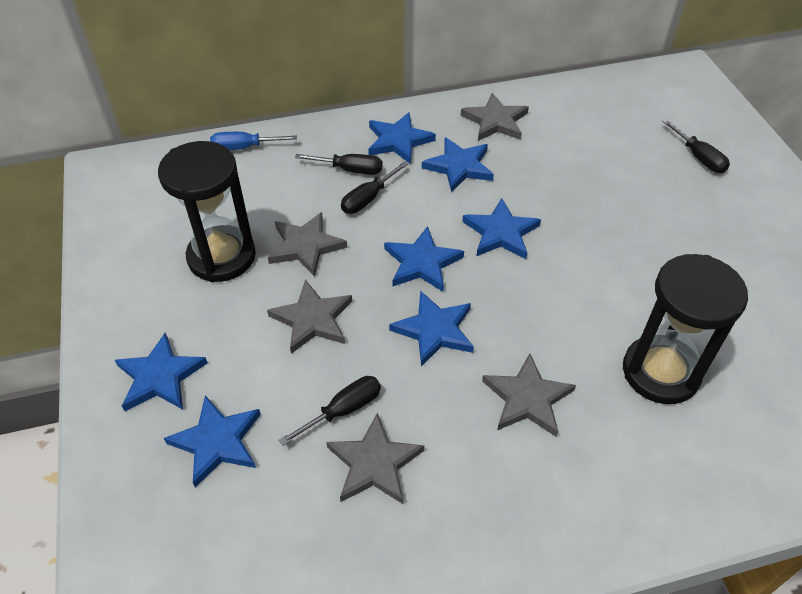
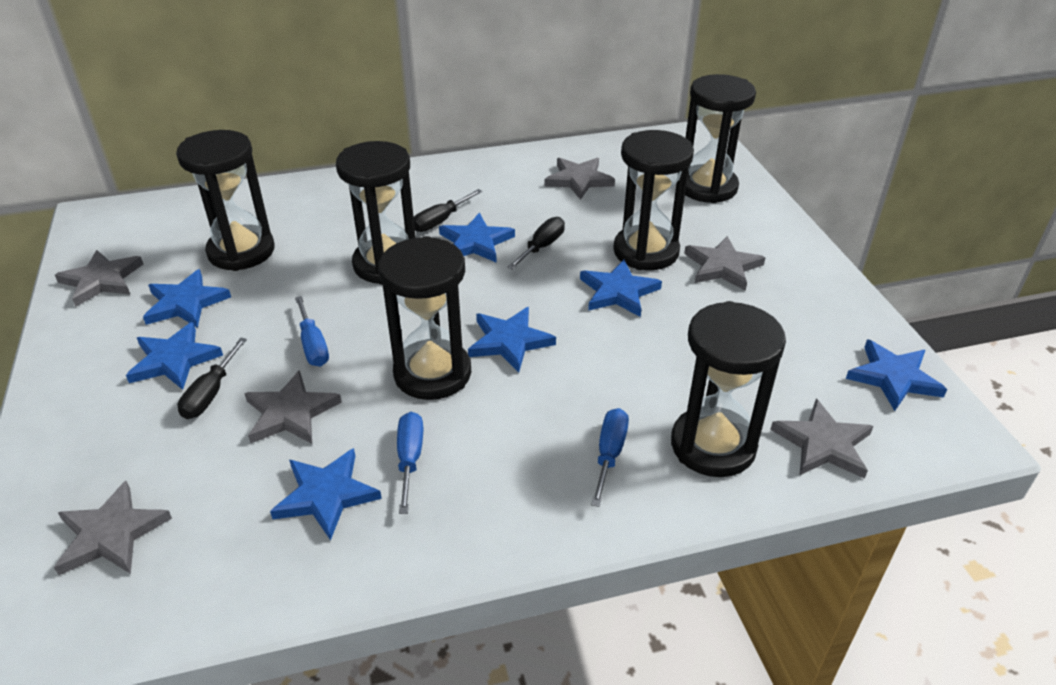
black hourglass: 2 -> 6
black screwdriver: 4 -> 3
blue screwdriver: 1 -> 3
grey star: 5 -> 6

